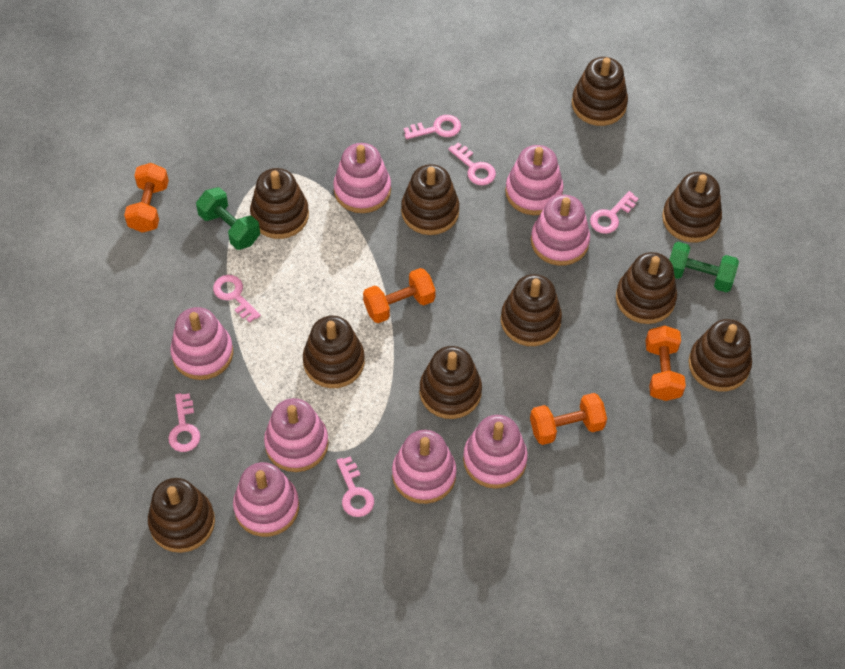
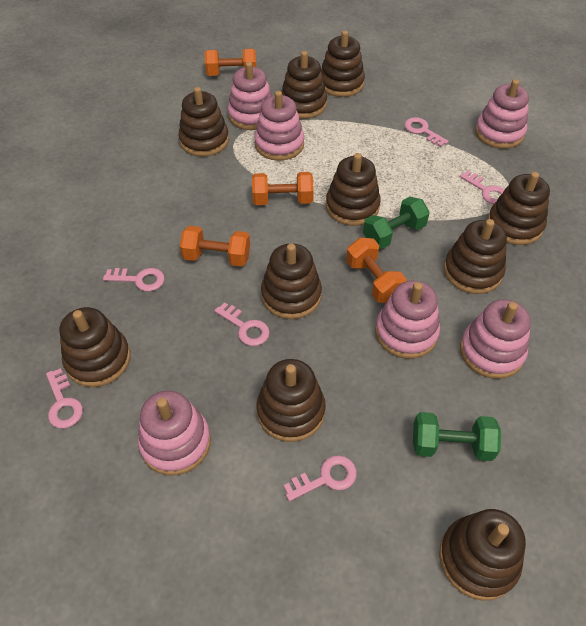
pink stacking toy: 8 -> 6

